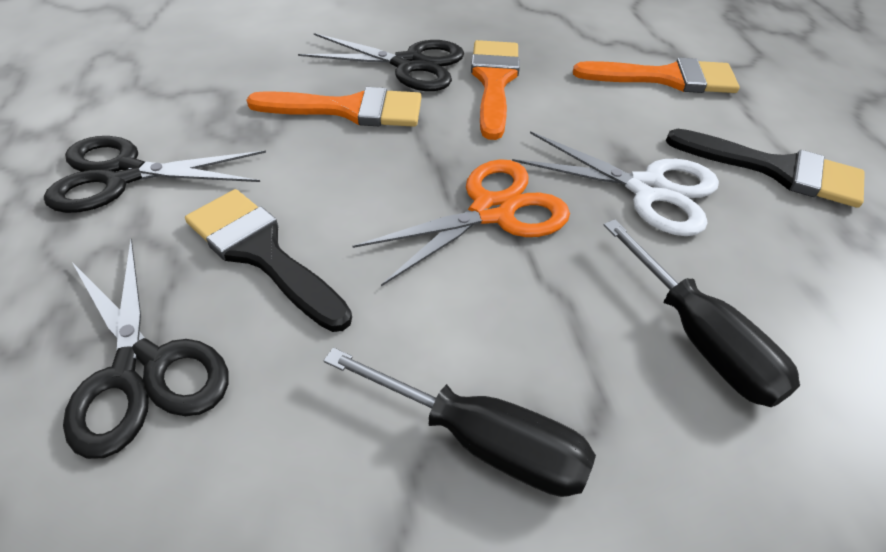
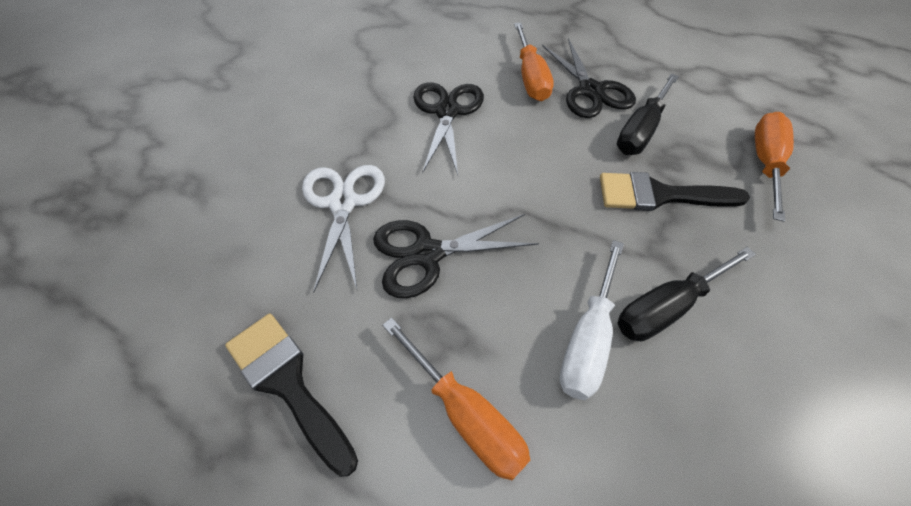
orange brush: 3 -> 0
orange scissors: 1 -> 0
orange screwdriver: 0 -> 3
white screwdriver: 0 -> 1

